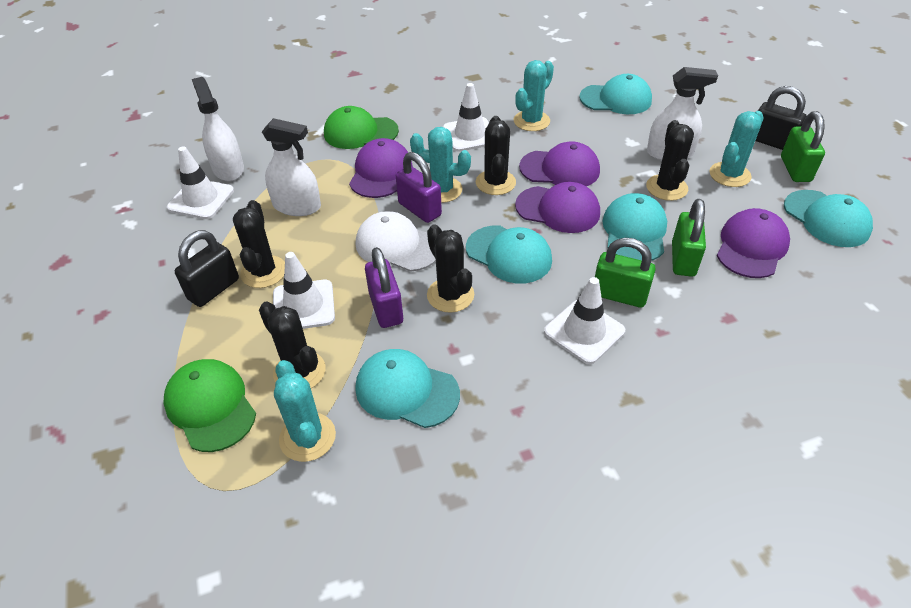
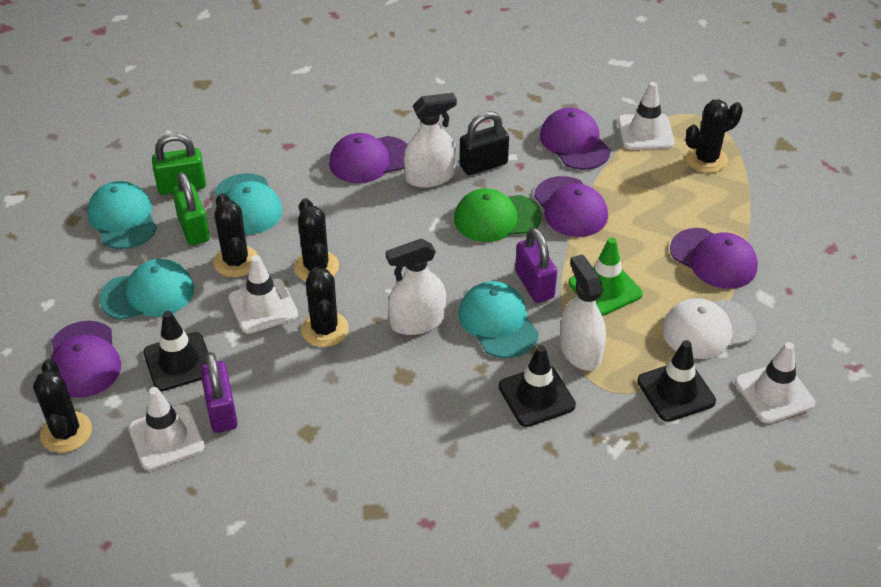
black padlock: 2 -> 1
black traffic cone: 0 -> 3
green cap: 2 -> 1
green padlock: 3 -> 2
green traffic cone: 0 -> 1
purple cap: 4 -> 5
turquoise cactus: 4 -> 0
turquoise cap: 5 -> 4

